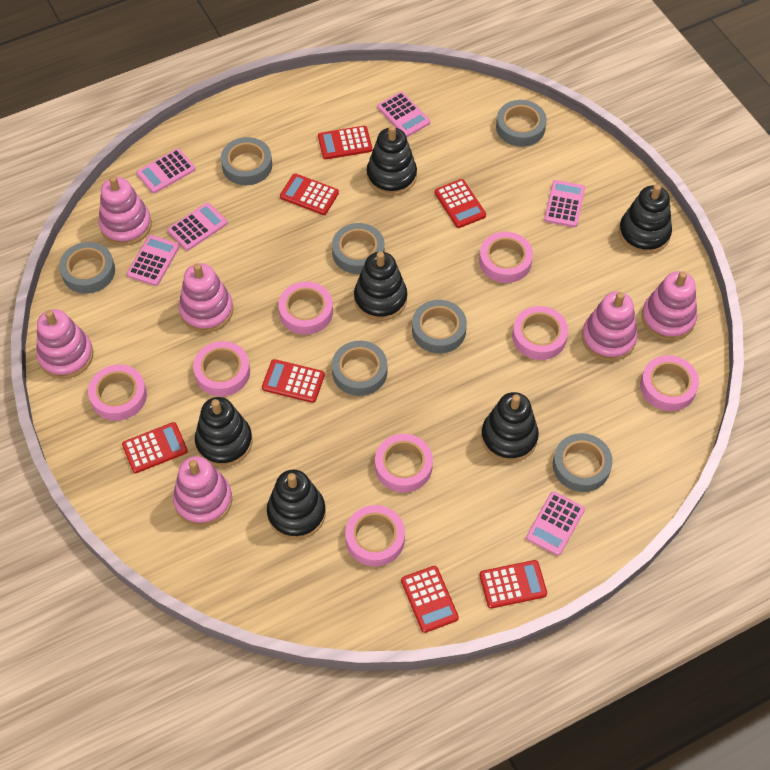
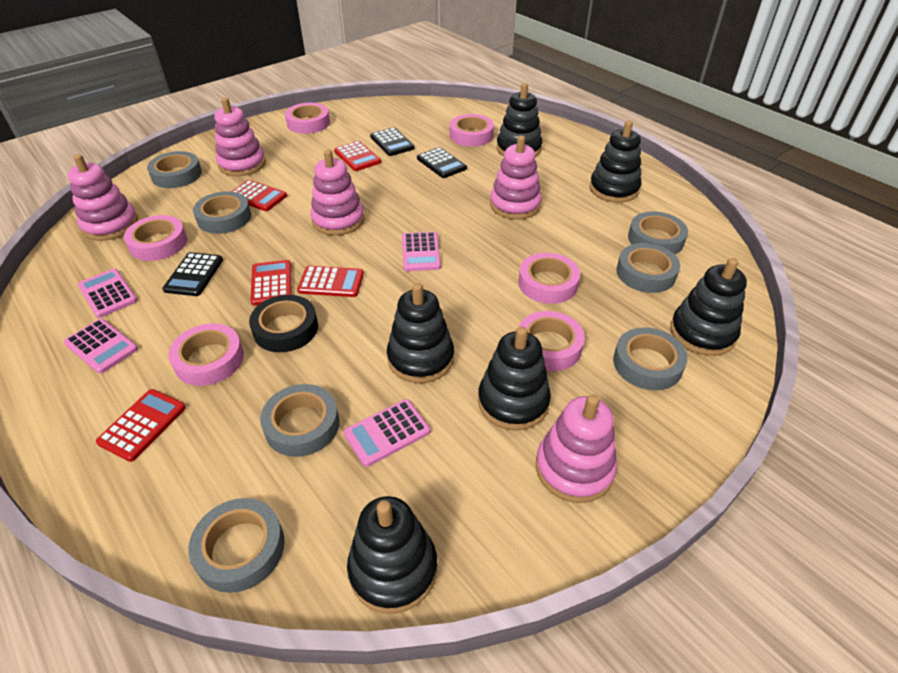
black calculator: 0 -> 3
black tape: 0 -> 1
pink calculator: 6 -> 4
pink stacking toy: 6 -> 5
pink tape: 8 -> 6
red calculator: 7 -> 5

